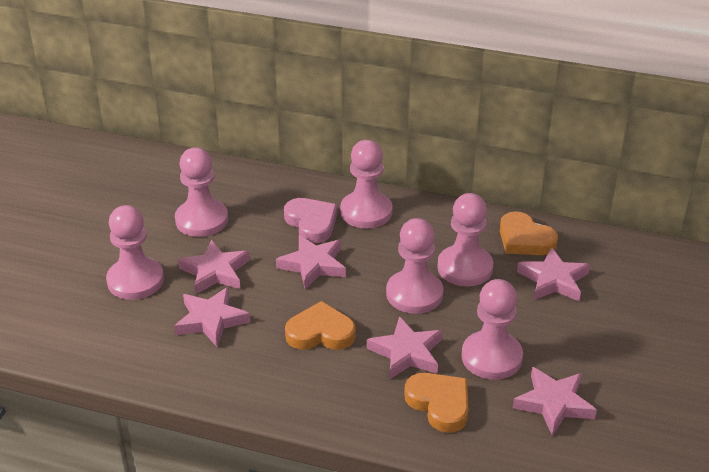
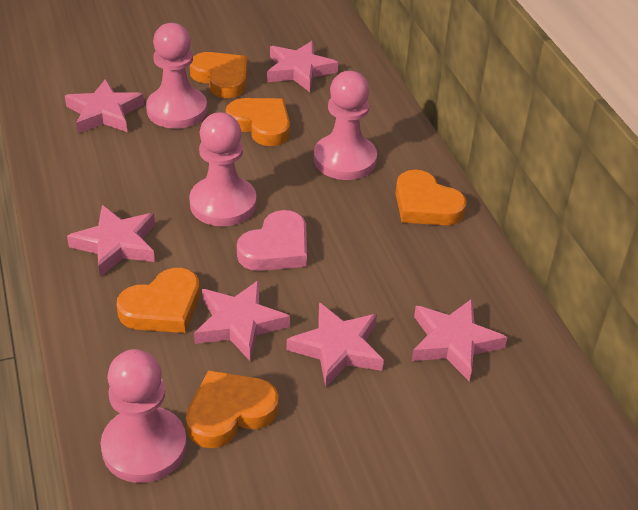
orange heart: 3 -> 5
pink pawn: 6 -> 4

